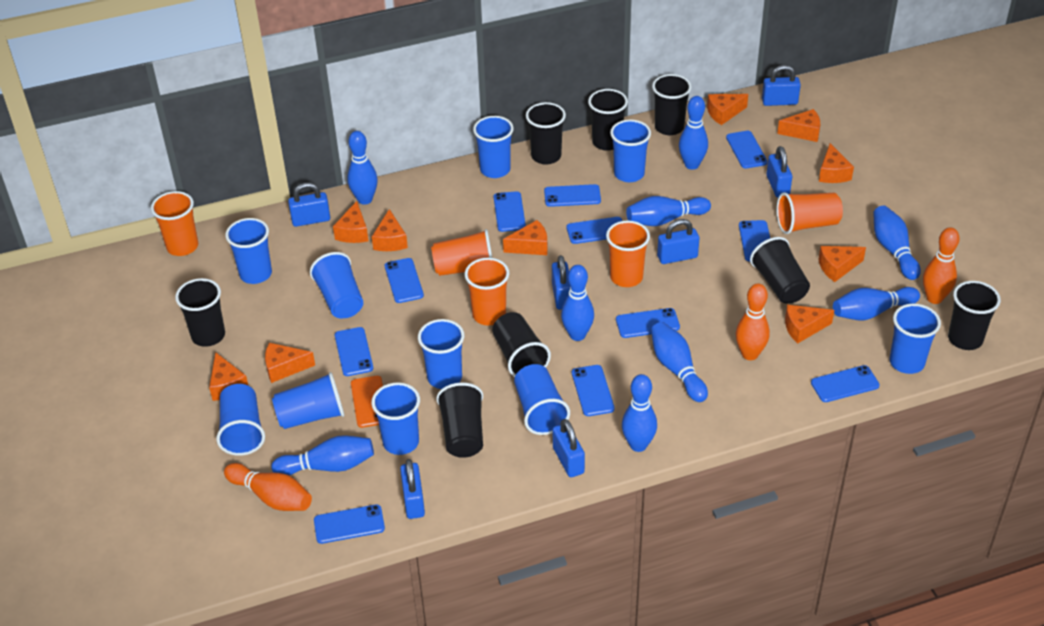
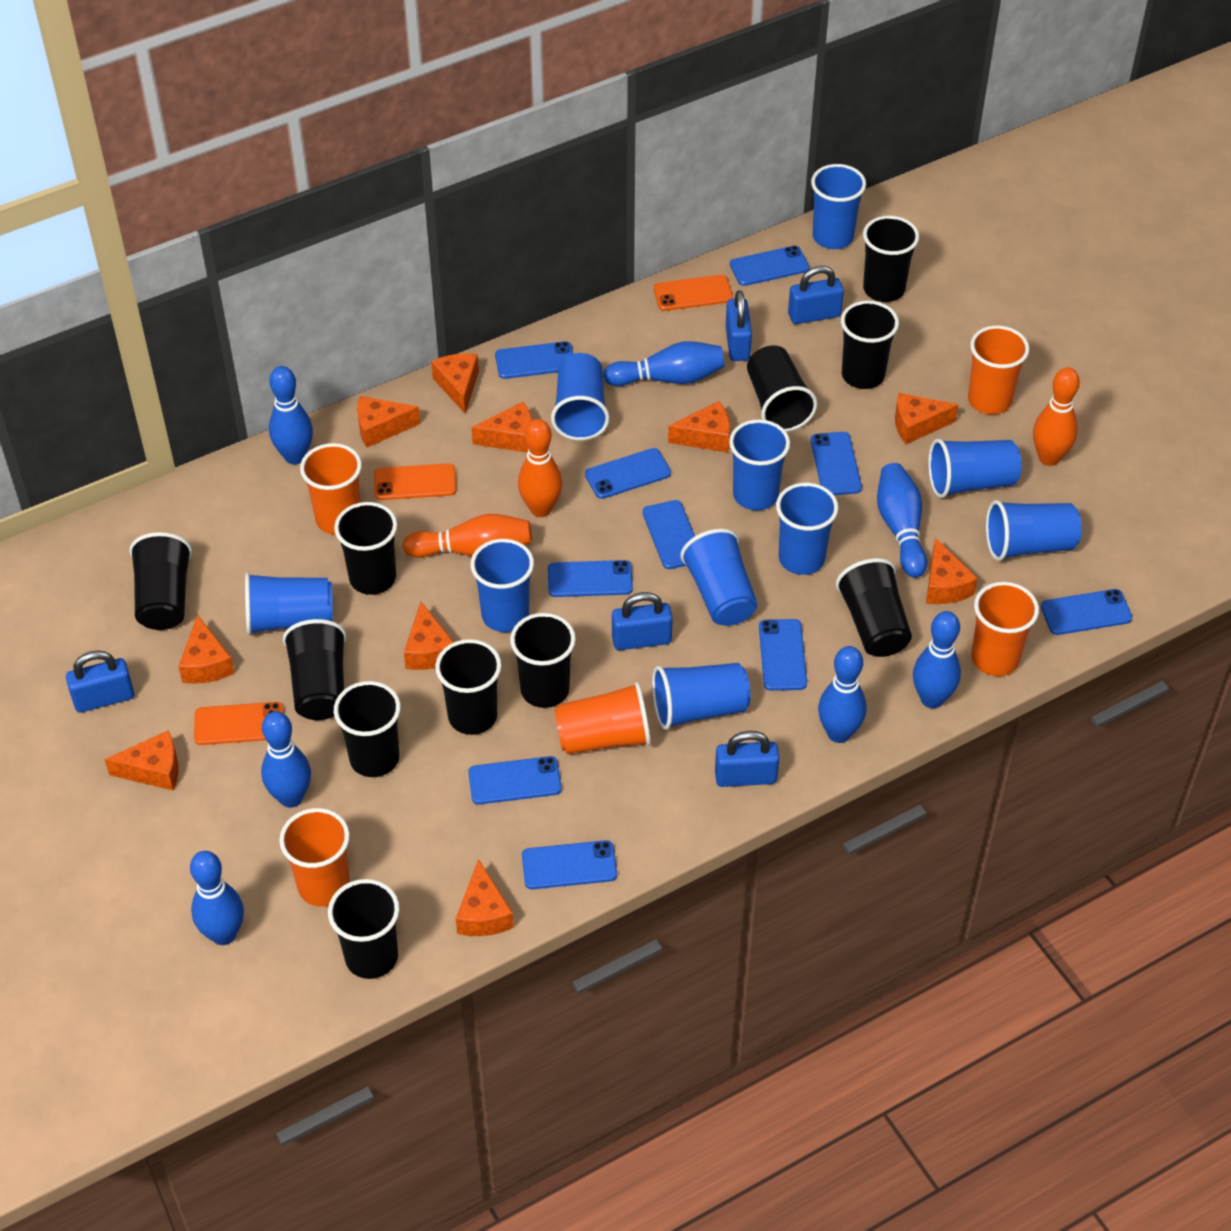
black cup: 8 -> 11
blue bowling pin: 9 -> 7
blue padlock: 7 -> 5
blue phone: 11 -> 10
orange phone: 1 -> 3

